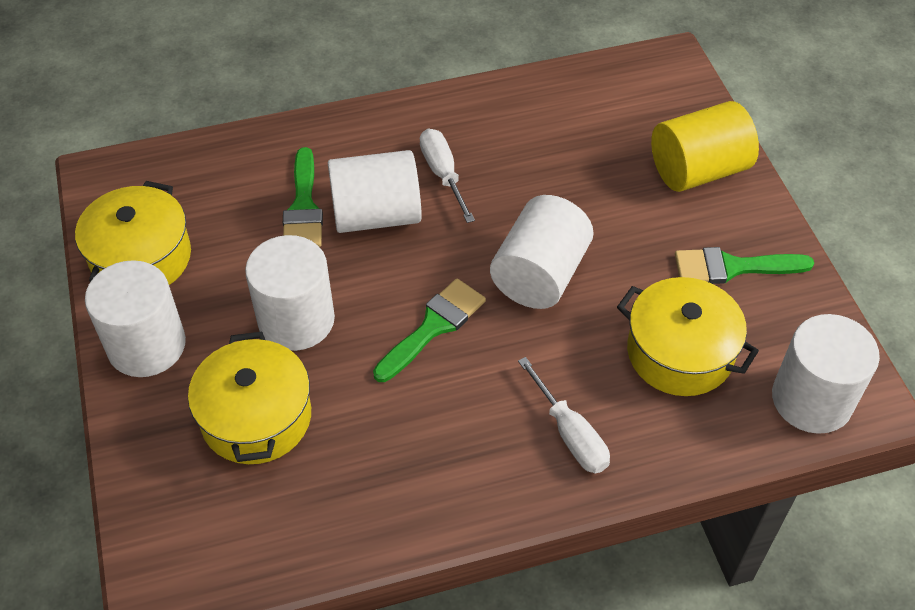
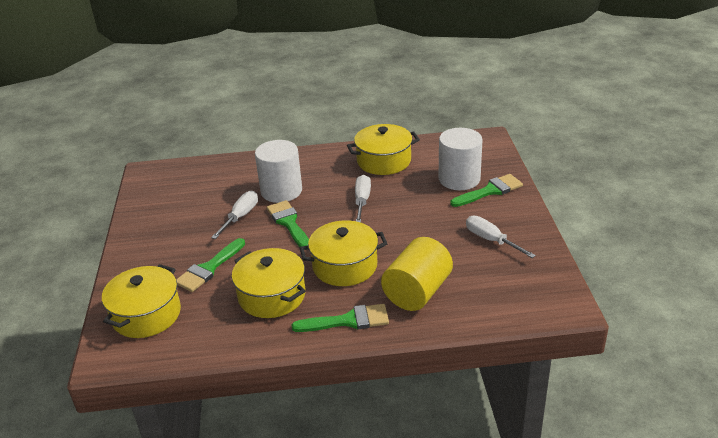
green brush: 3 -> 4
white cylinder: 5 -> 2
white screwdriver: 2 -> 3
yellow pot: 3 -> 4

